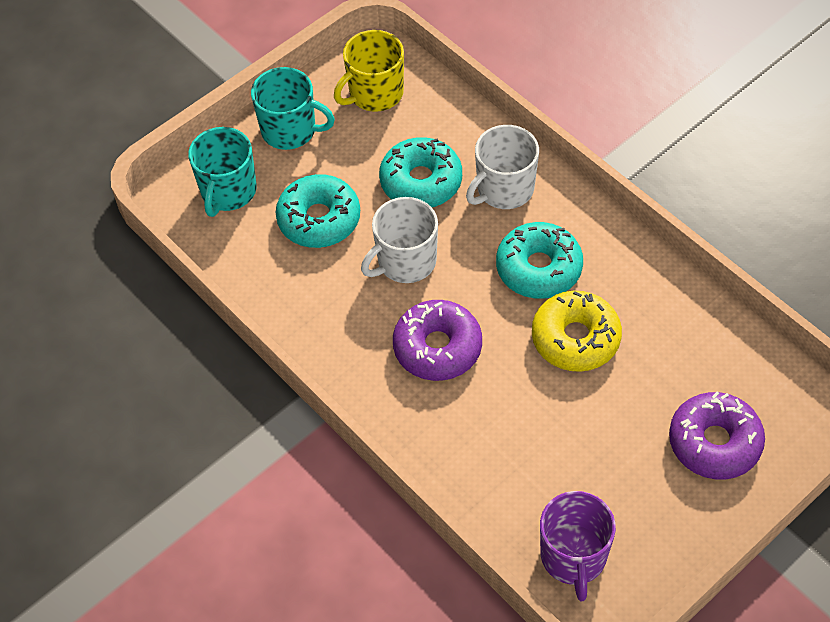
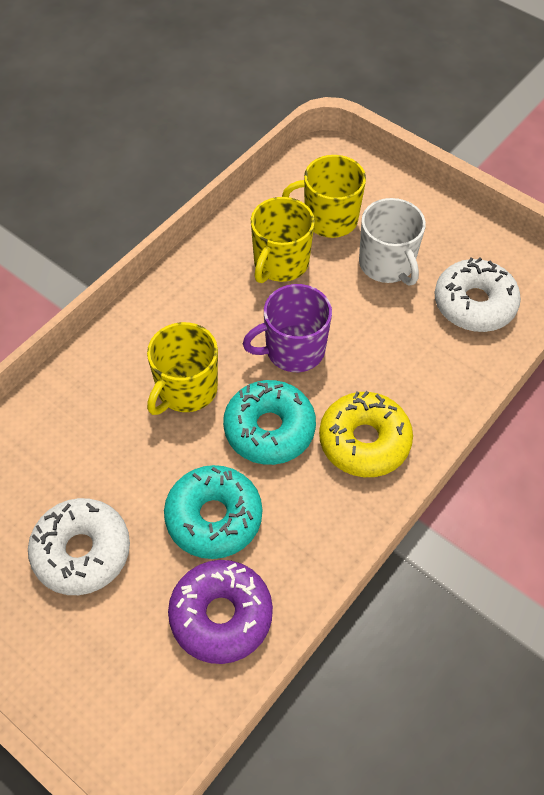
purple donut: 2 -> 1
turquoise donut: 3 -> 2
turquoise mug: 2 -> 0
white donut: 0 -> 2
white mug: 2 -> 1
yellow mug: 1 -> 3

